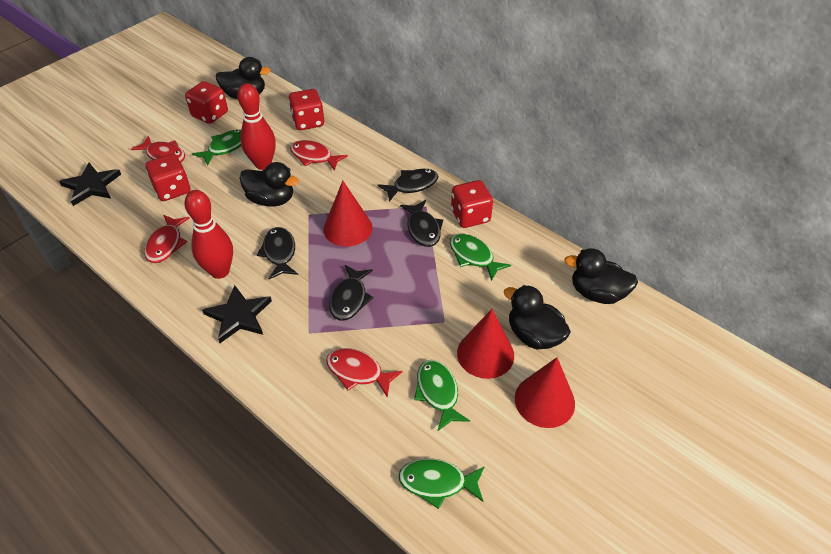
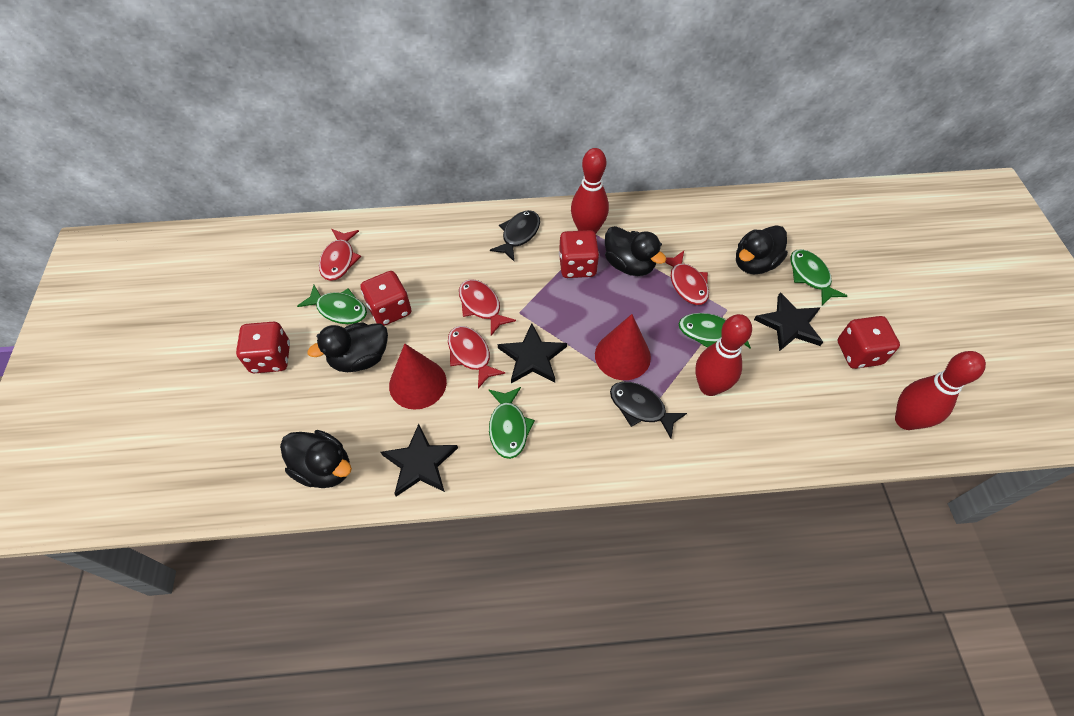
black fish: 4 -> 2
black star: 2 -> 3
red bowling pin: 2 -> 3
red cone: 3 -> 2

